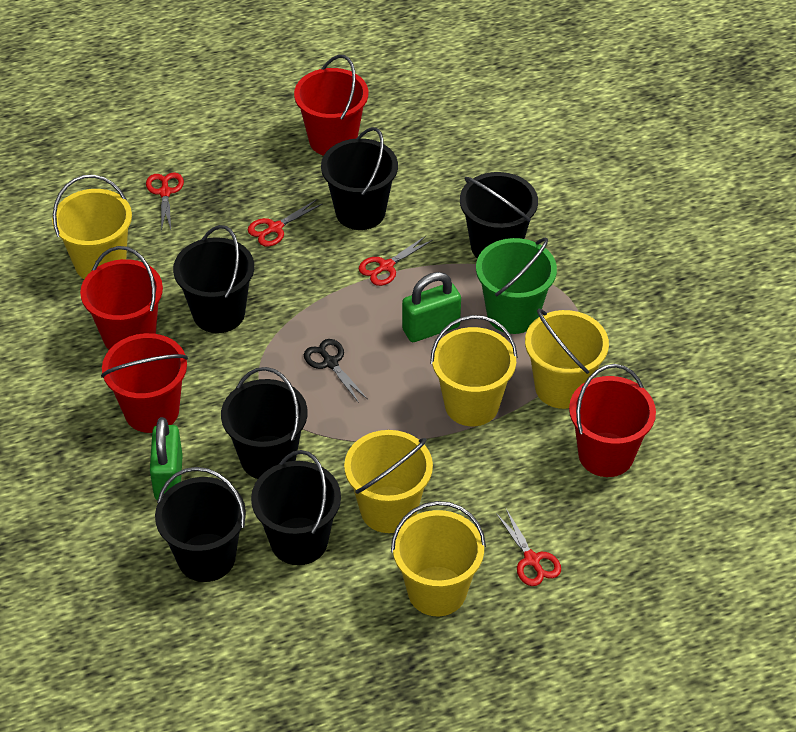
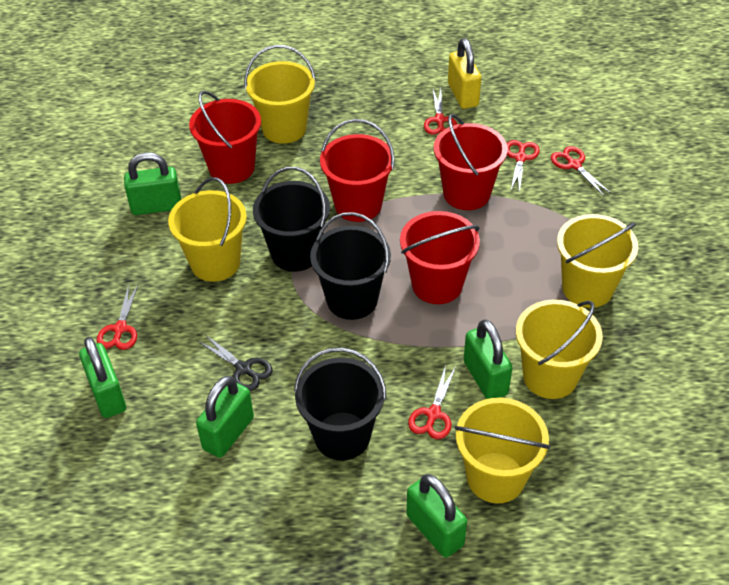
black bucket: 6 -> 3
green bucket: 1 -> 0
green padlock: 2 -> 5
red scissors: 4 -> 5
yellow padlock: 0 -> 1

